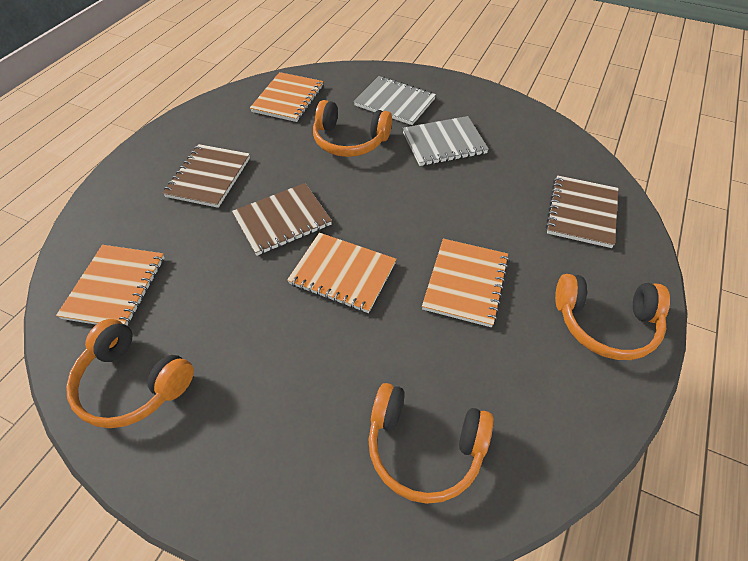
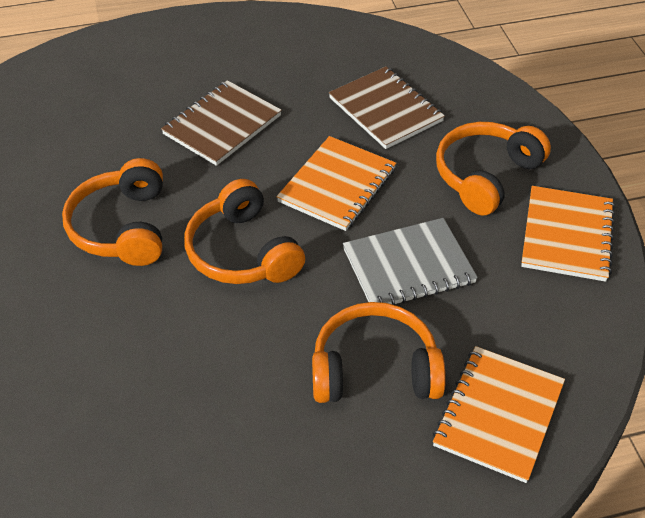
brown notebook: 3 -> 2
grey notebook: 2 -> 1
orange notebook: 4 -> 3

